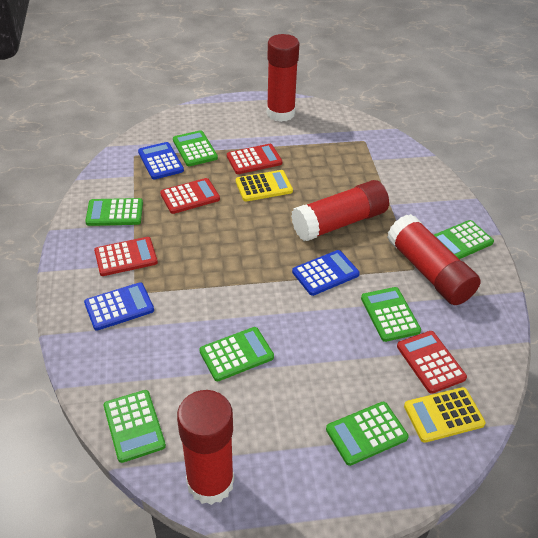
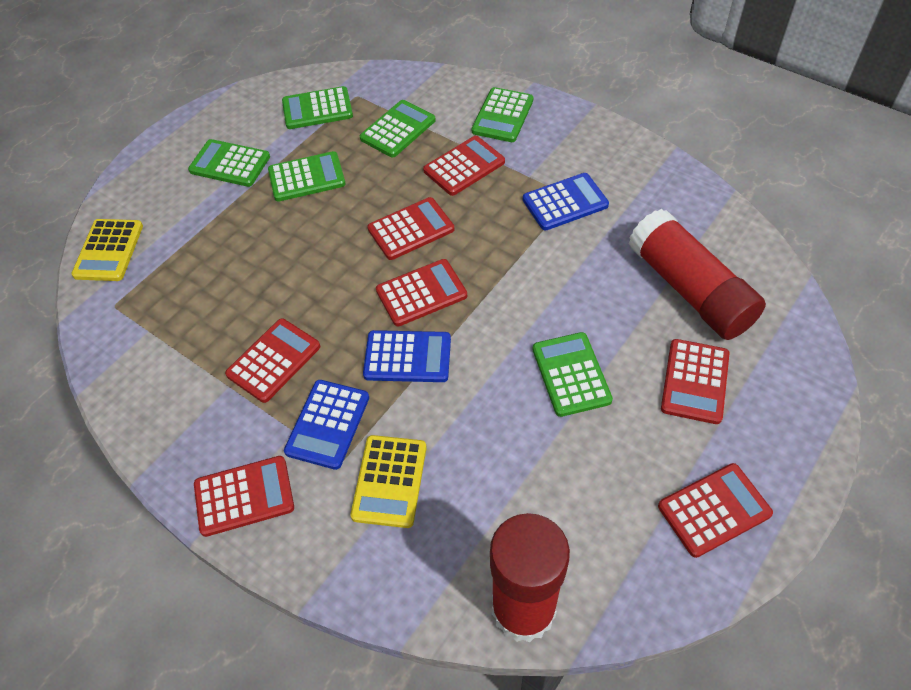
green calculator: 7 -> 6
red calculator: 4 -> 7
red glue stick: 4 -> 2

